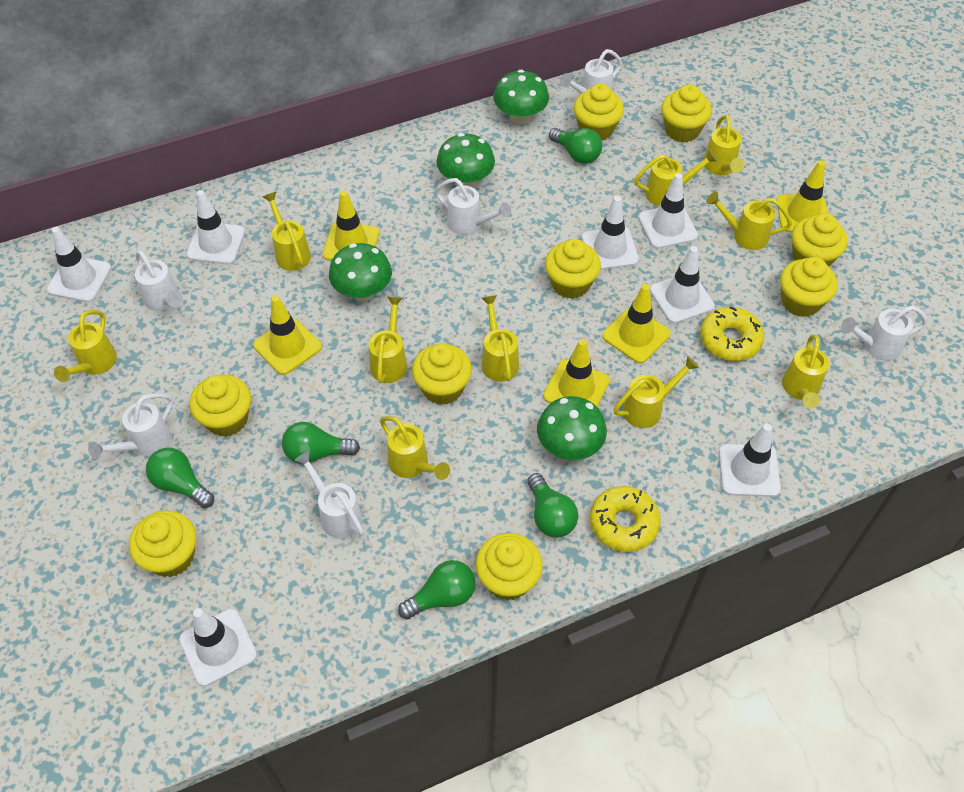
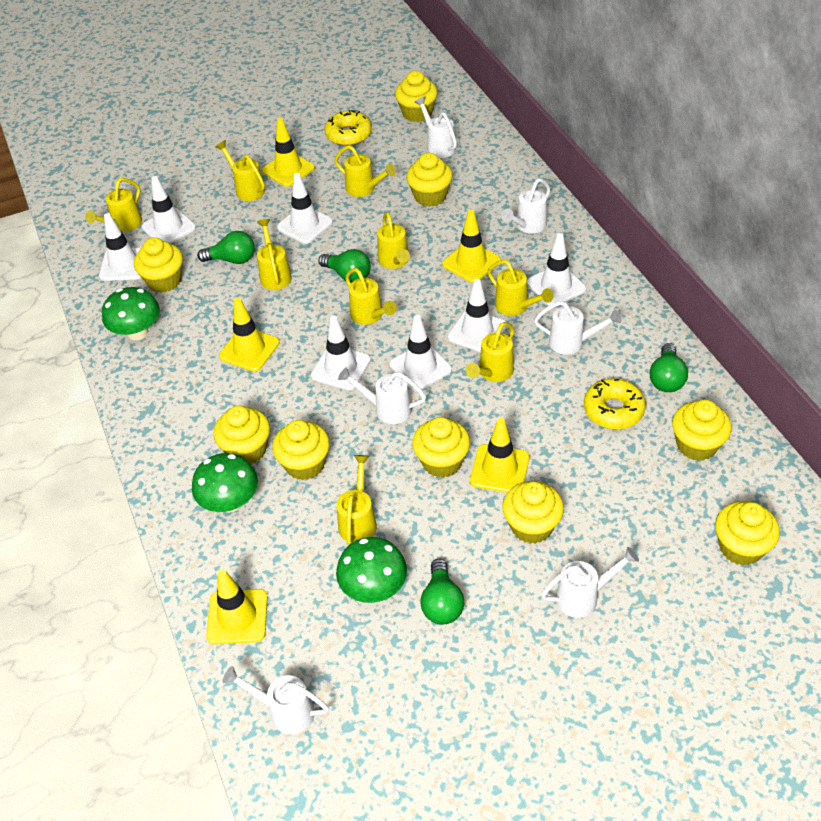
green light bulb: 5 -> 4
green mushroom: 4 -> 3
yellow watering can: 10 -> 9

